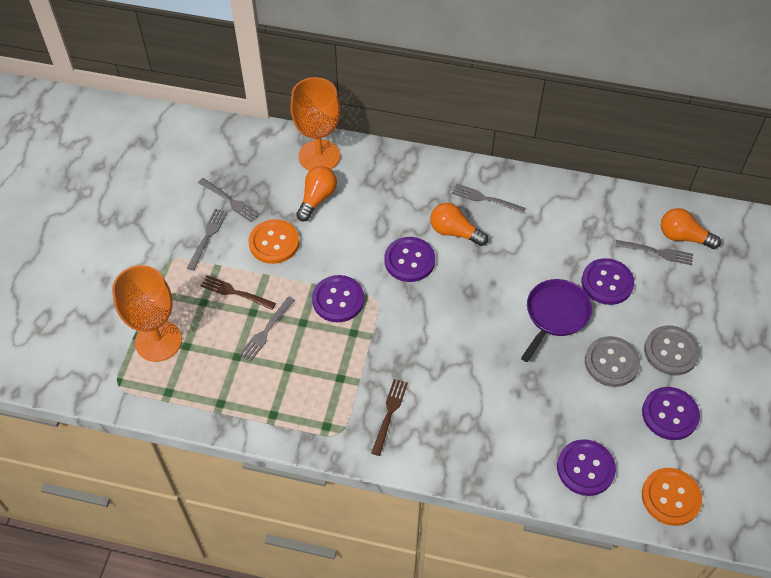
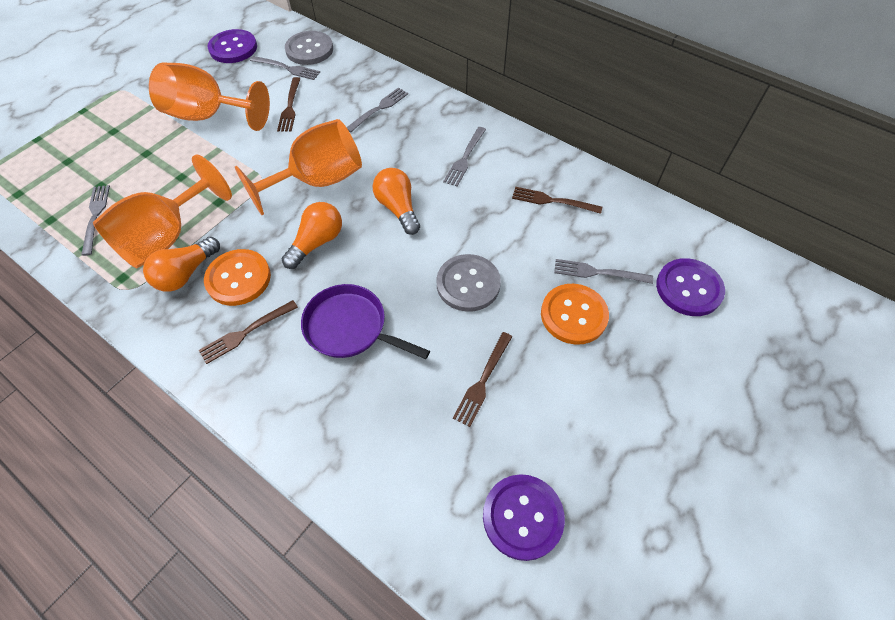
brown fork: 2 -> 4
orange goblet: 2 -> 3
purple button: 5 -> 3

